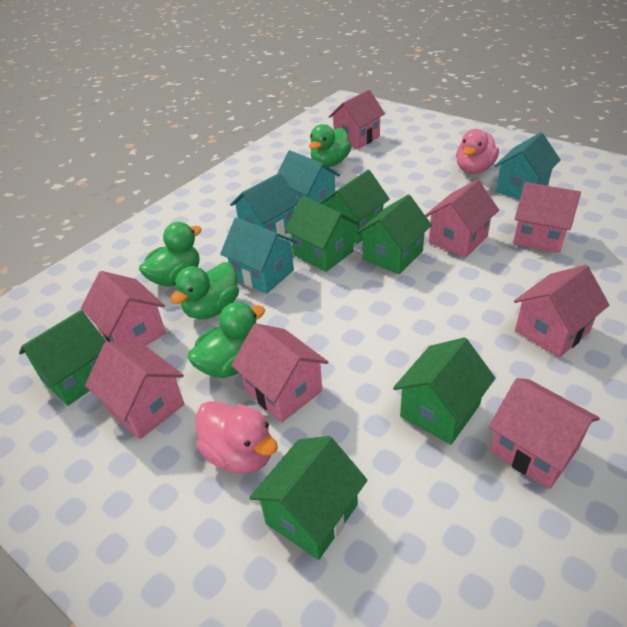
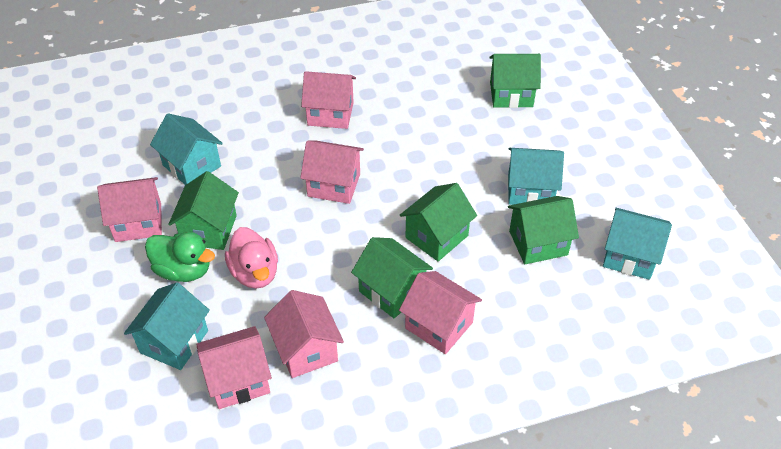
green duck: 4 -> 1
green house: 6 -> 5
pink duck: 2 -> 1
pink house: 8 -> 6

